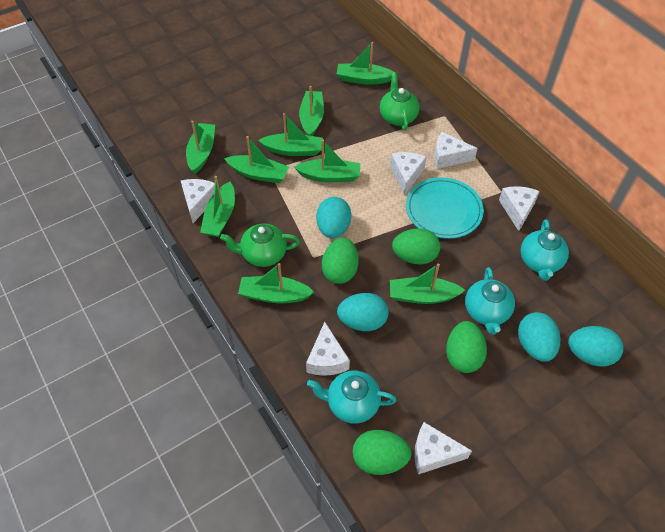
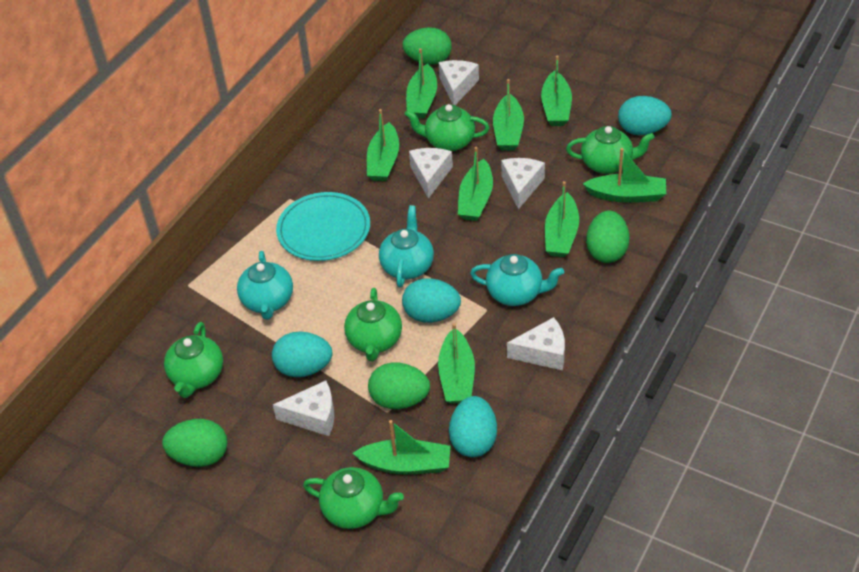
green teapot: 2 -> 5
white cheese: 6 -> 5

